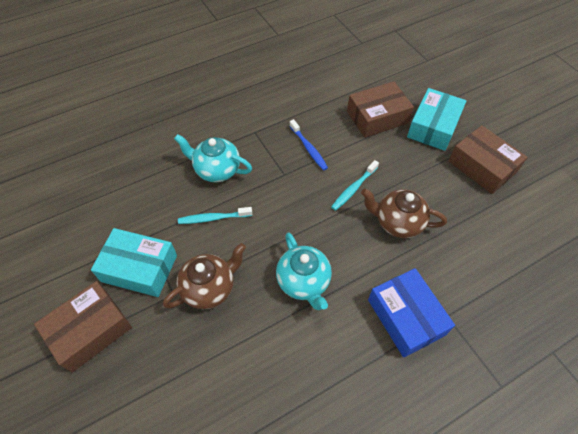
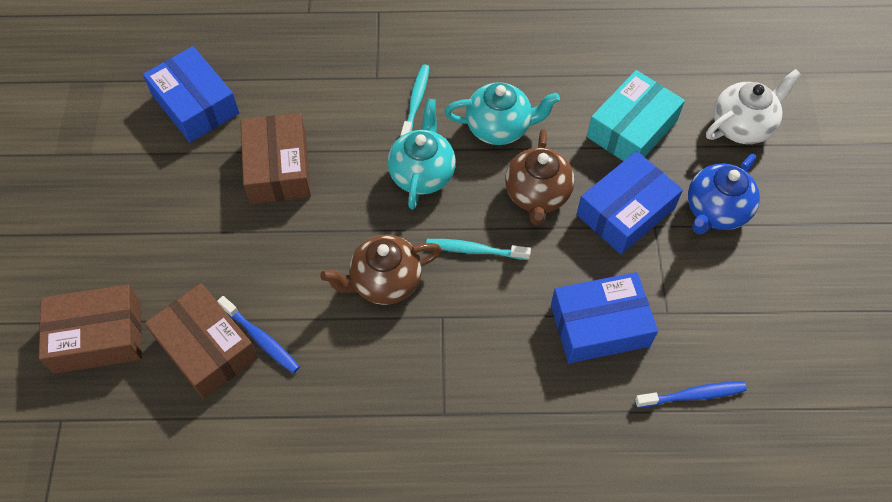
blue box: 1 -> 3
blue teapot: 0 -> 1
blue toothbrush: 1 -> 2
turquoise box: 2 -> 1
white teapot: 0 -> 1

